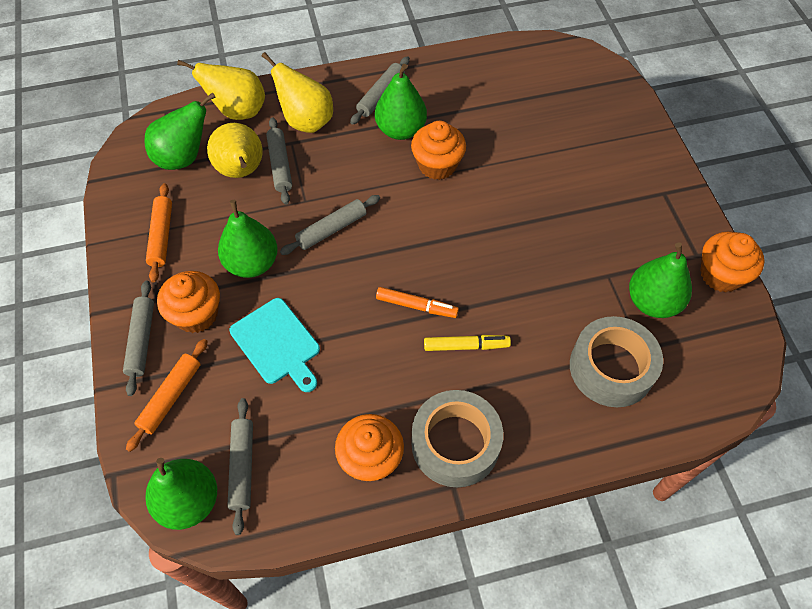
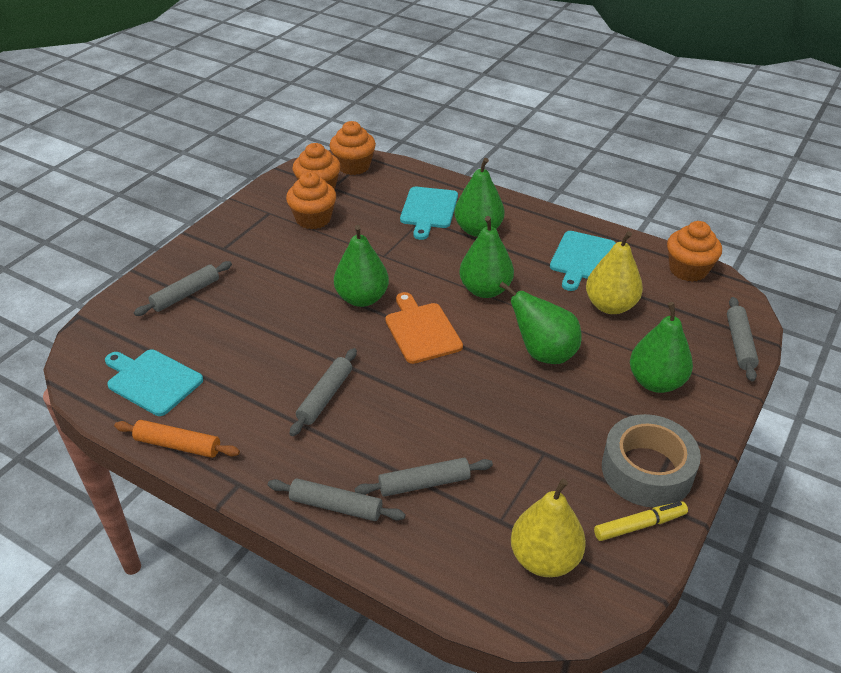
grey tape: 2 -> 1
orange cutting board: 0 -> 1
orange marker: 1 -> 0
orange rolling pin: 2 -> 1
turquoise cutting board: 1 -> 3
yellow pear: 3 -> 2

